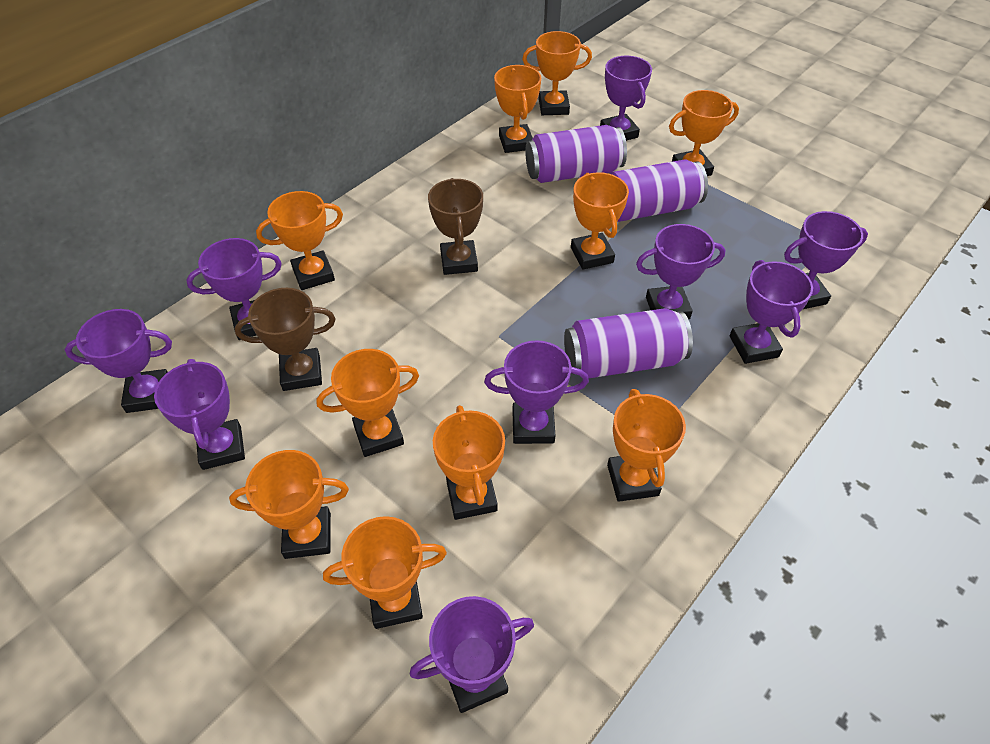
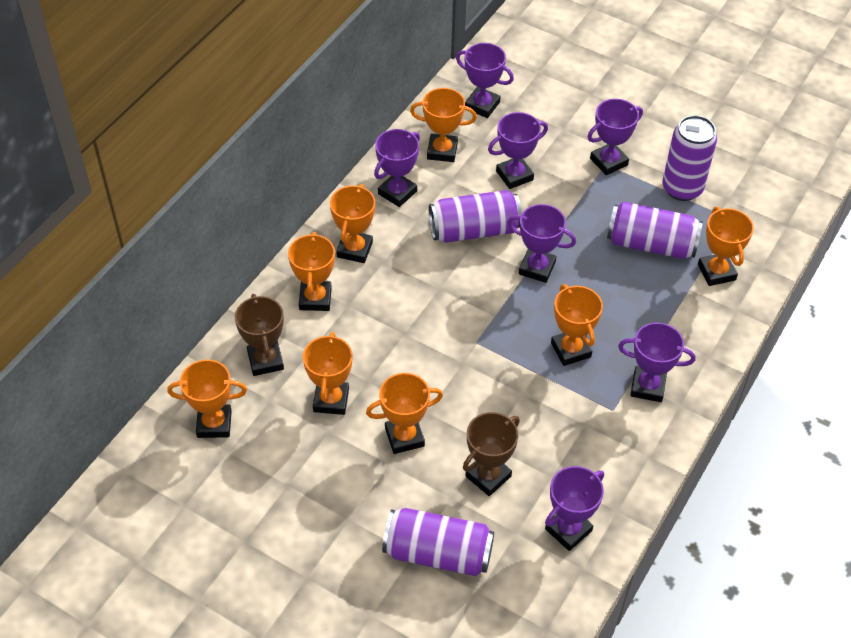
orange trophy: 10 -> 8
purple can: 3 -> 4
purple trophy: 9 -> 7

